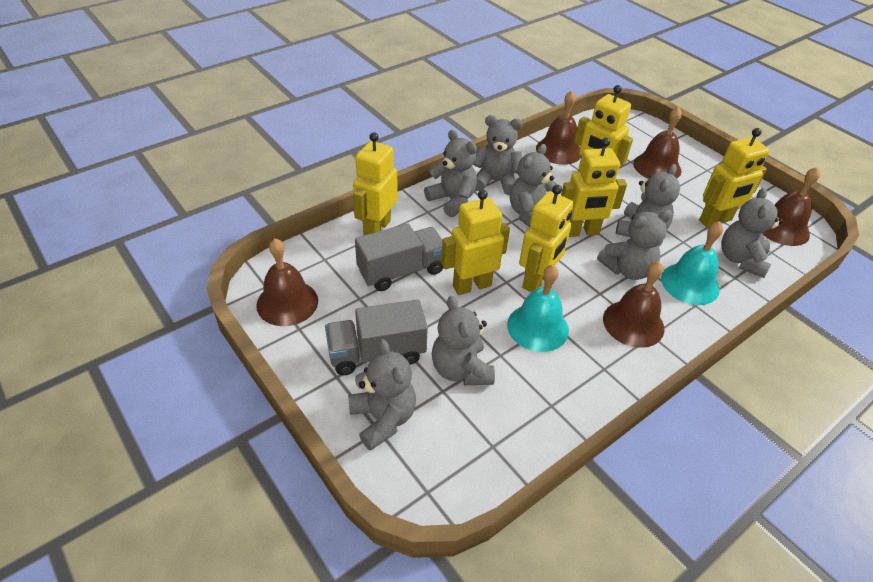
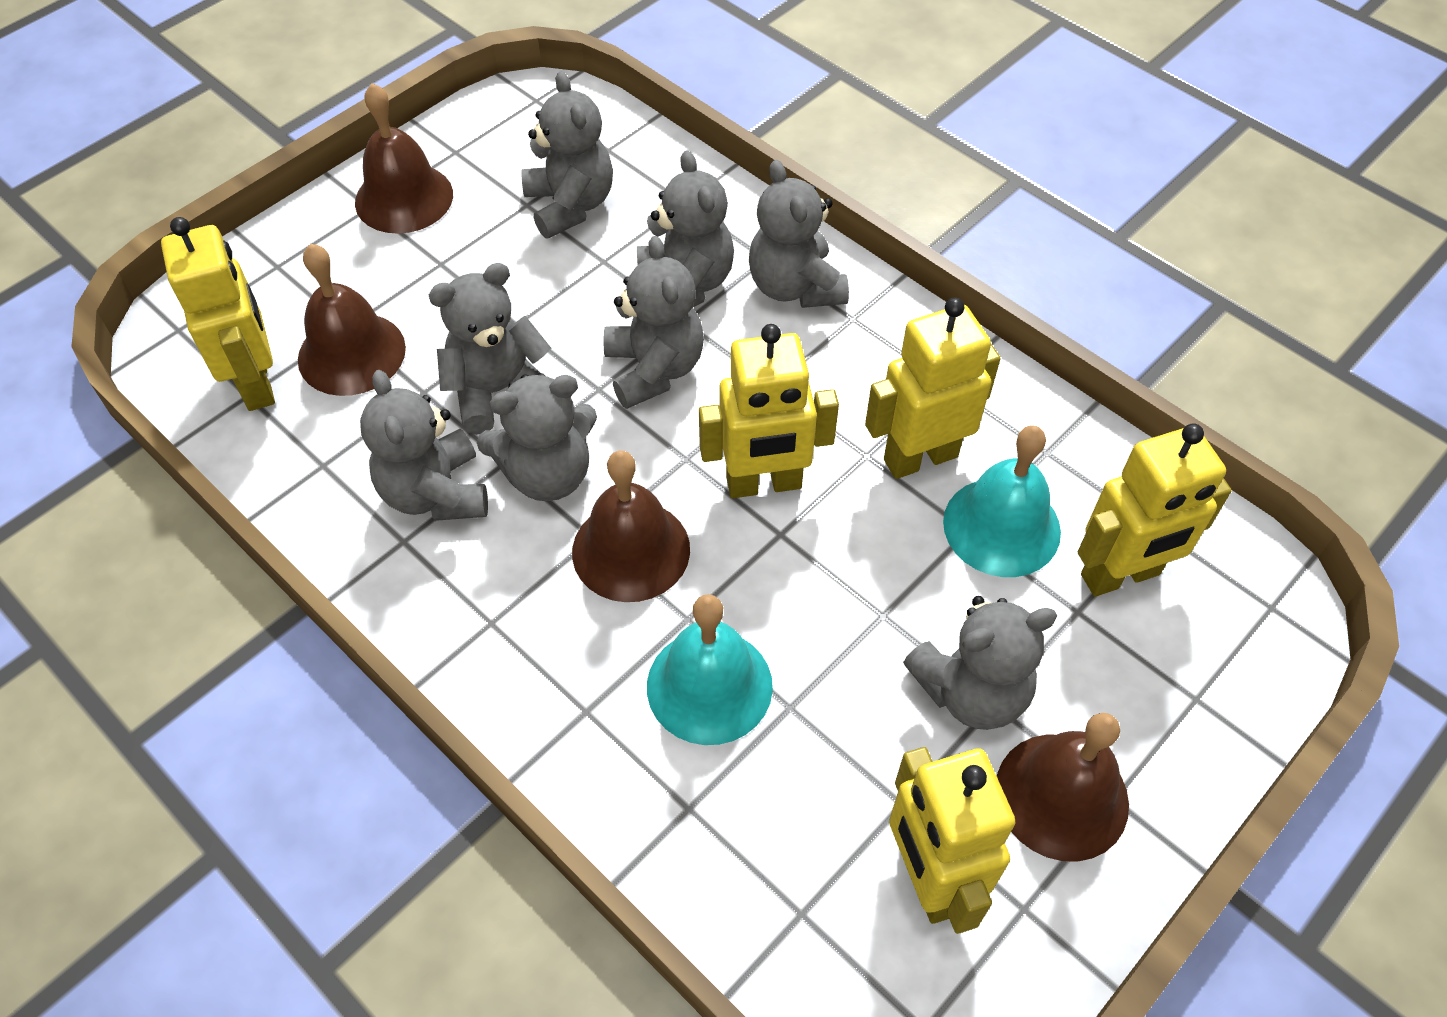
brown bell: 5 -> 4
grey truck: 2 -> 0
yellow robot: 6 -> 5

